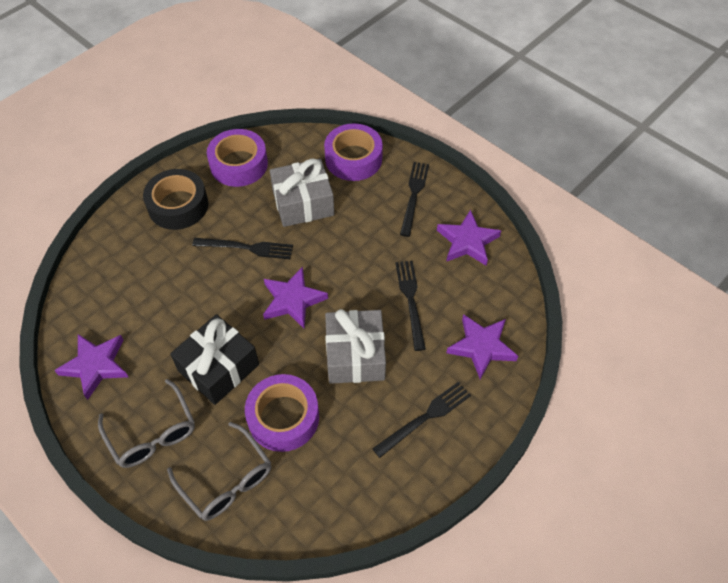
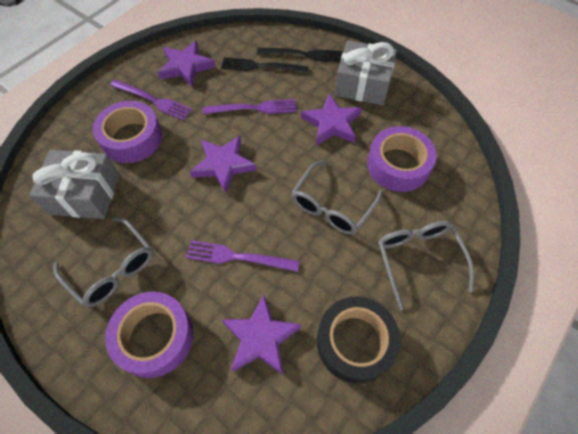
black fork: 4 -> 2
black gift: 1 -> 0
grey glasses: 2 -> 3
purple fork: 0 -> 3

